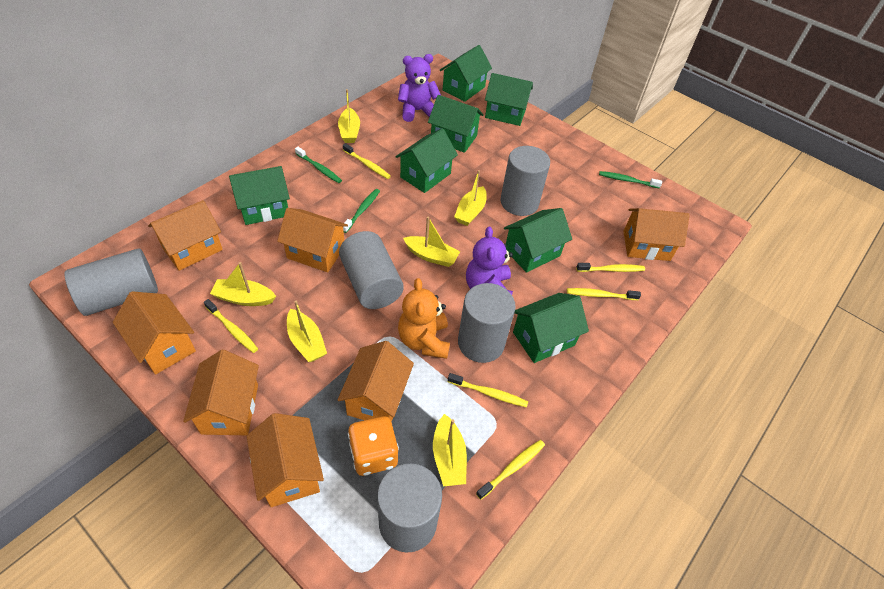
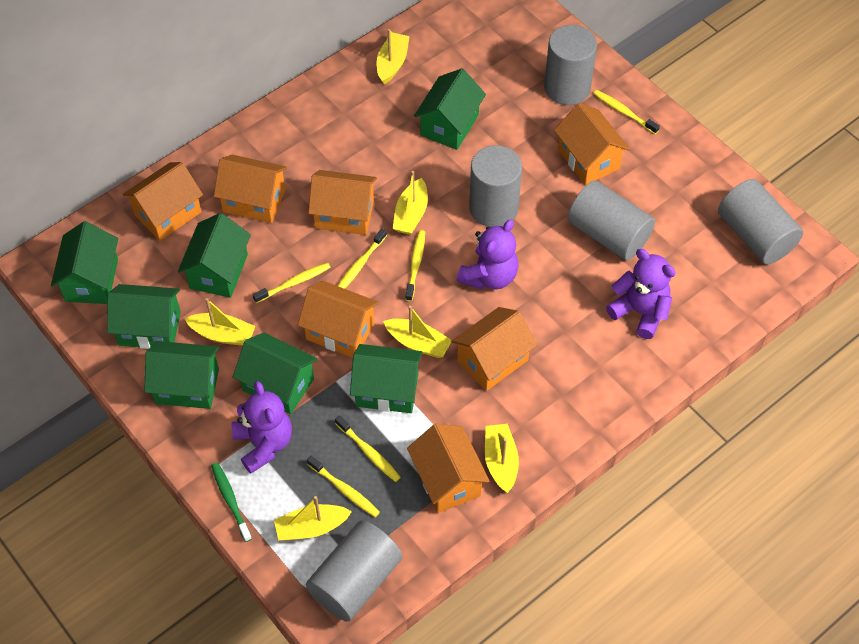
green toothbrush: 3 -> 1
orange dice: 1 -> 0
orange teddy bear: 1 -> 0
purple teddy bear: 2 -> 3

